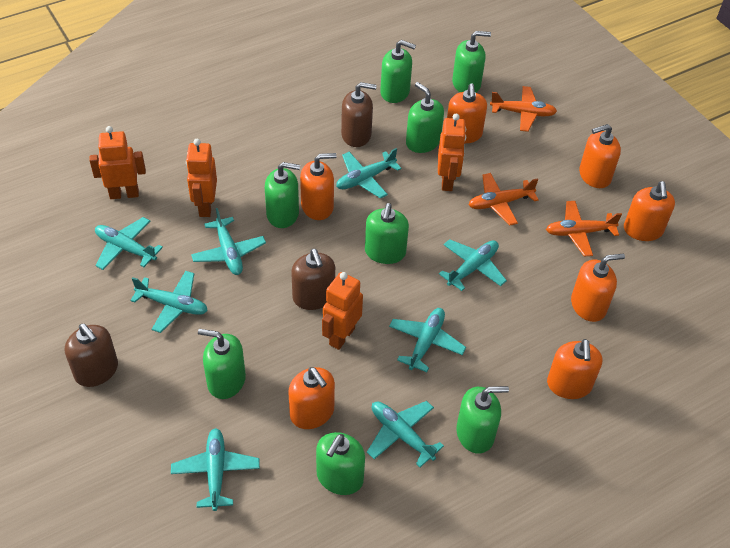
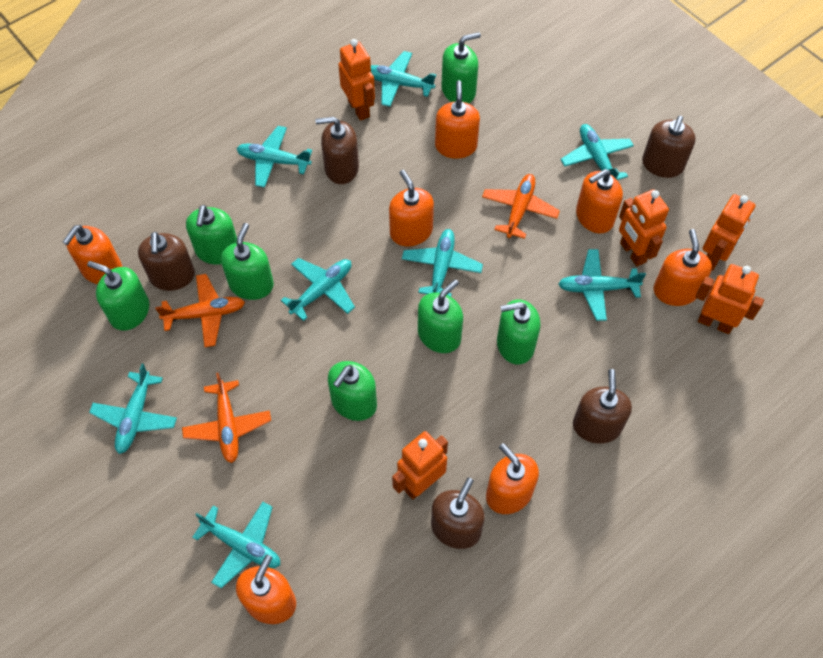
brown soap dispenser: 3 -> 5
green soap dispenser: 8 -> 7
orange robot: 4 -> 5

